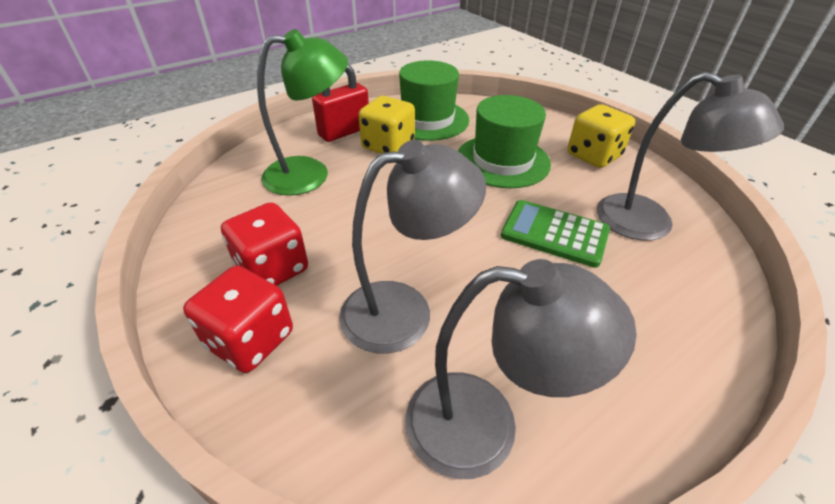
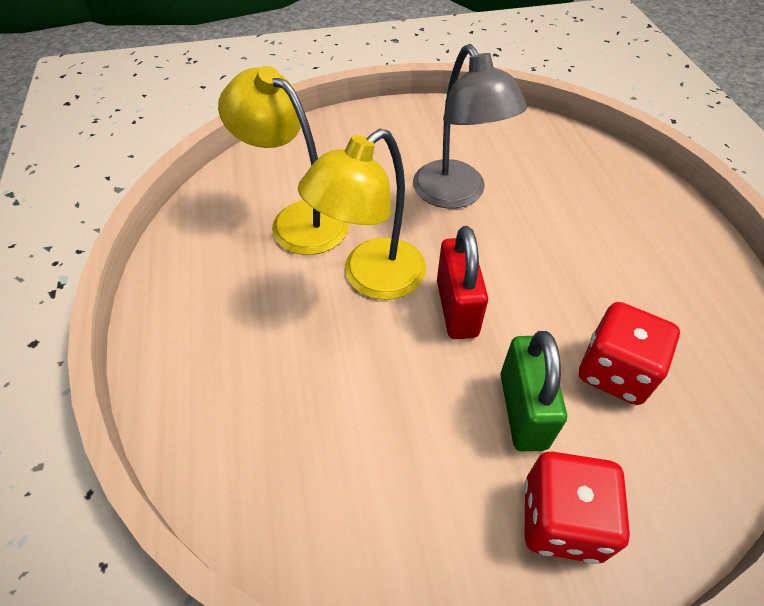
green calculator: 1 -> 0
green hat: 2 -> 0
green lamp: 1 -> 0
green padlock: 0 -> 1
grey lamp: 3 -> 1
yellow dice: 2 -> 0
yellow lamp: 0 -> 2

